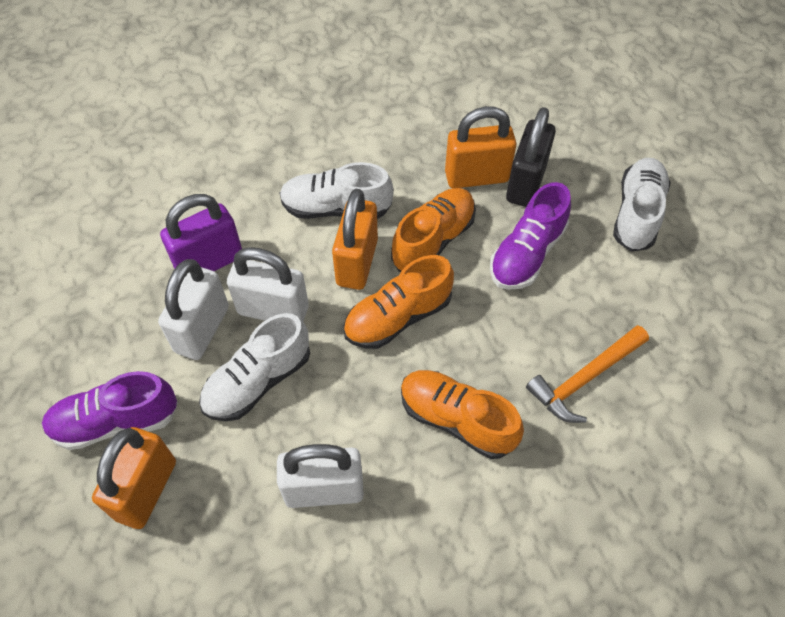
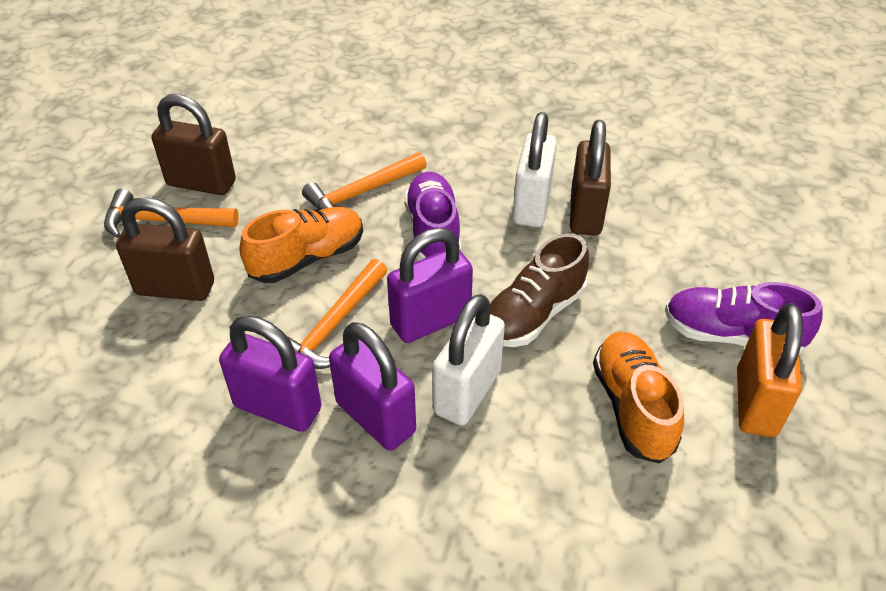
black padlock: 1 -> 0
brown padlock: 0 -> 3
brown shoe: 0 -> 1
orange hammer: 1 -> 3
orange padlock: 3 -> 1
orange shoe: 3 -> 2
purple padlock: 1 -> 3
white padlock: 3 -> 2
white shoe: 3 -> 0

